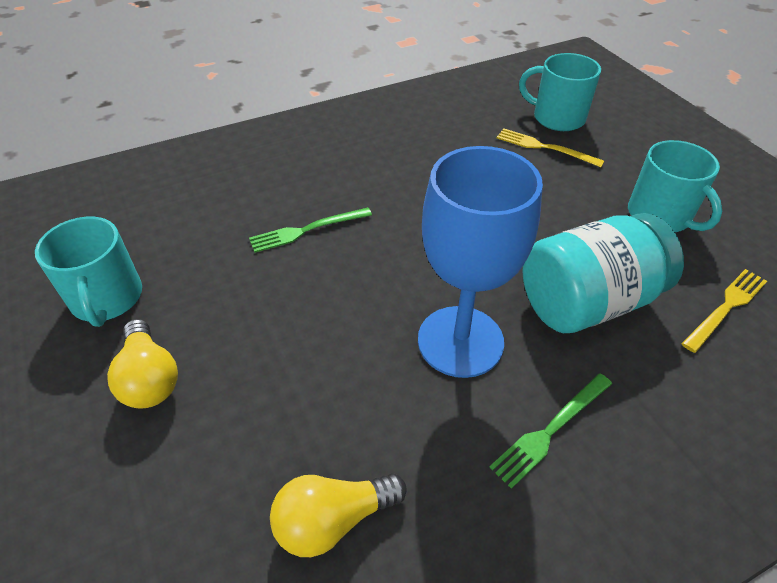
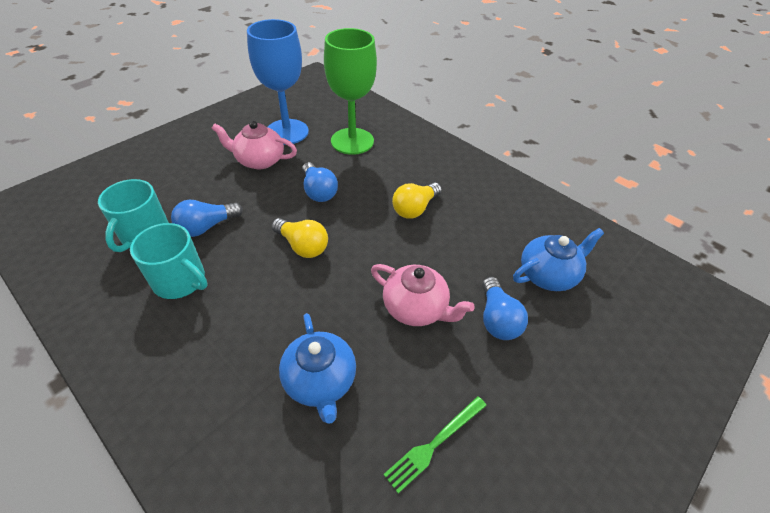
blue light bulb: 0 -> 3
blue teapot: 0 -> 2
green fork: 2 -> 1
green goblet: 0 -> 1
pink teapot: 0 -> 2
turquoise jar: 1 -> 0
turquoise mug: 3 -> 2
yellow fork: 2 -> 0

